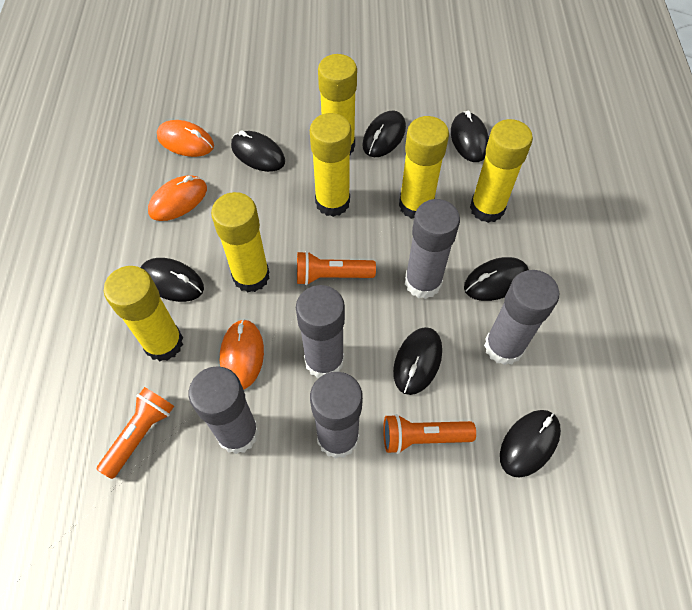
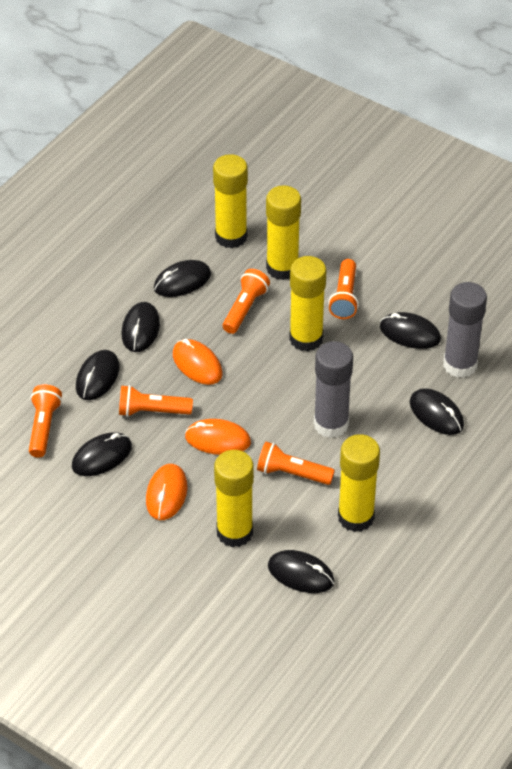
grey glue stick: 5 -> 2
orange flashlight: 3 -> 5
yellow glue stick: 6 -> 5

